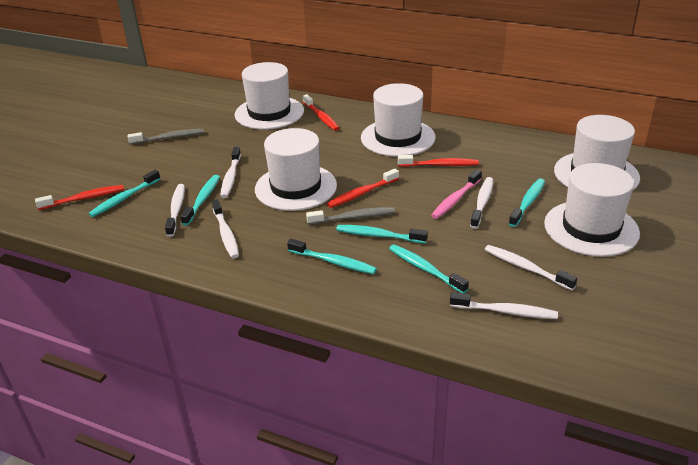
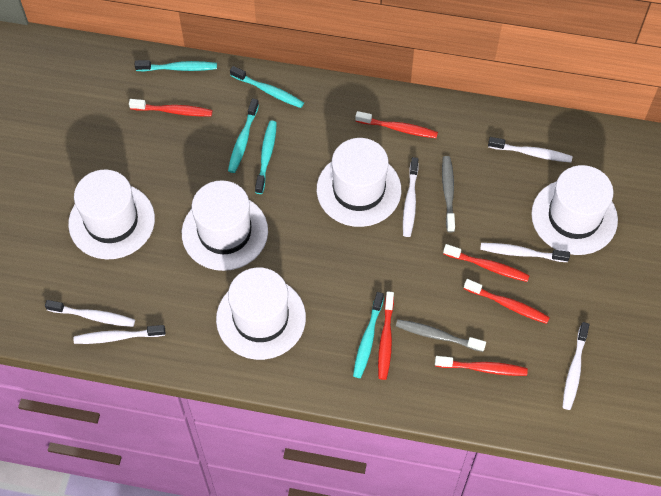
pink toothbrush: 1 -> 0
red toothbrush: 4 -> 6
turquoise toothbrush: 6 -> 5

